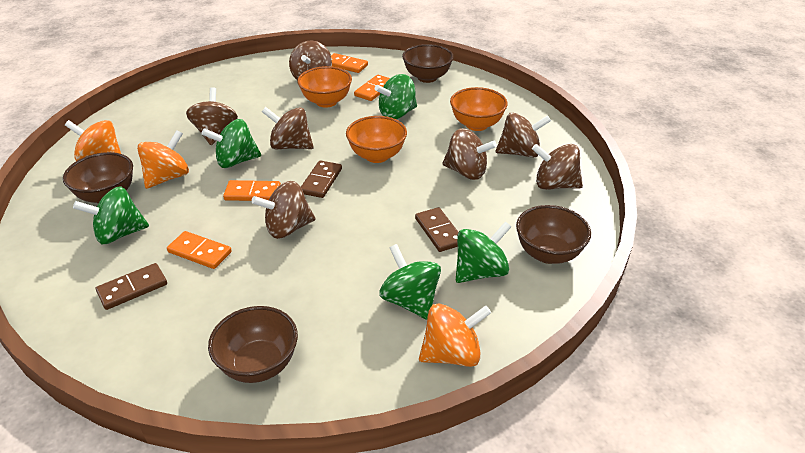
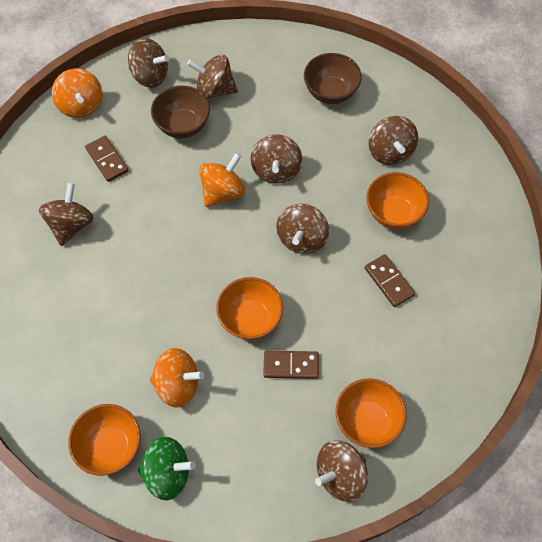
brown bowl: 4 -> 2
green spinning top: 5 -> 1
orange bowl: 3 -> 4
orange domino: 4 -> 0

